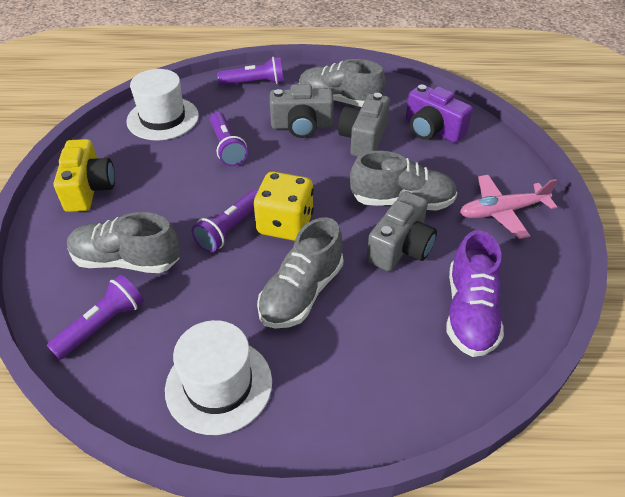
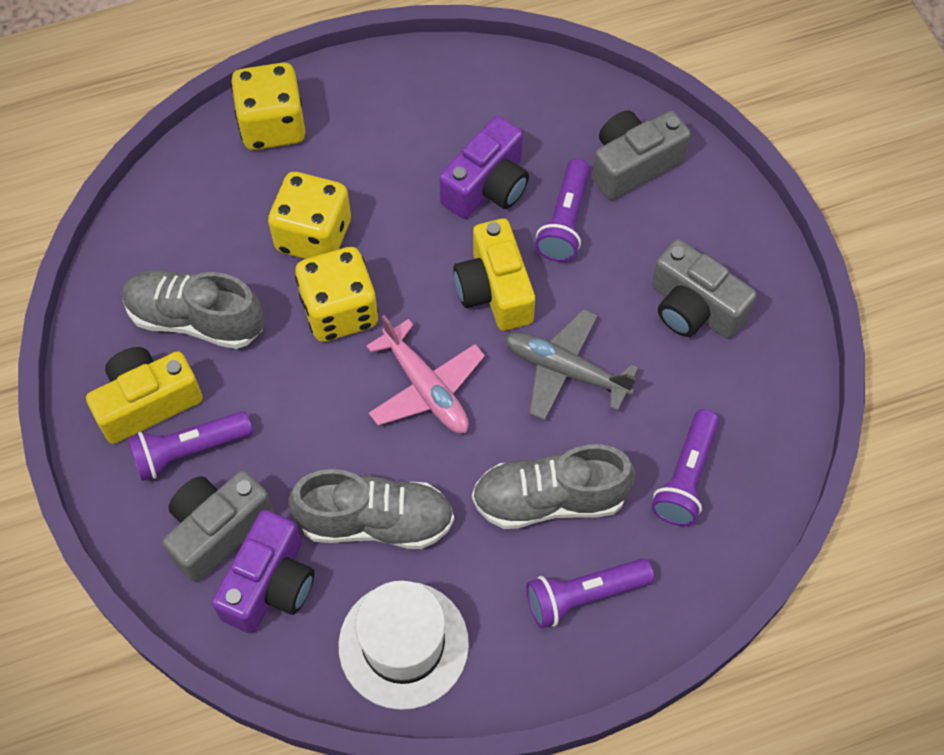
grey plane: 0 -> 1
grey shoe: 4 -> 3
purple camera: 1 -> 2
purple shoe: 1 -> 0
white hat: 2 -> 1
yellow camera: 1 -> 2
yellow dice: 1 -> 3

